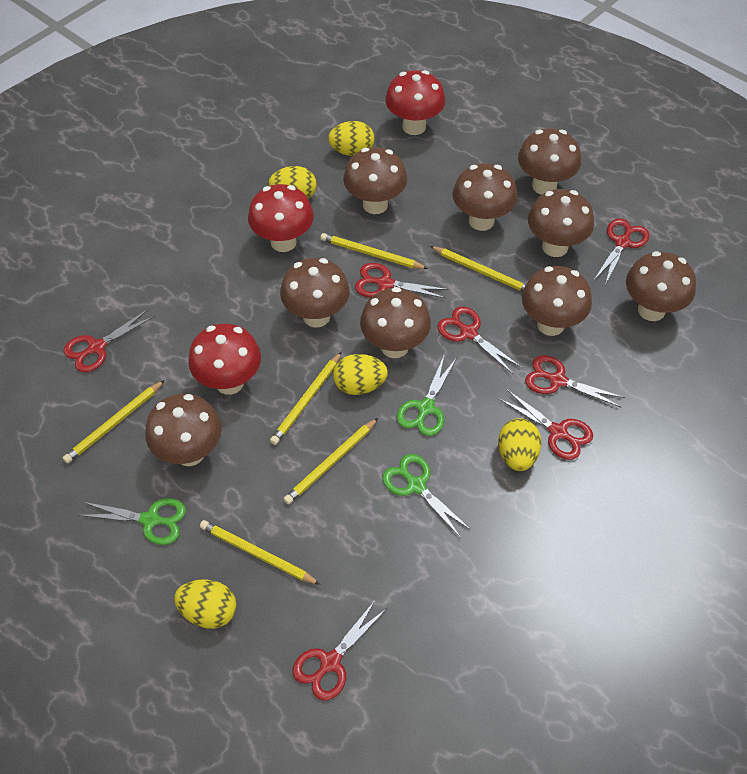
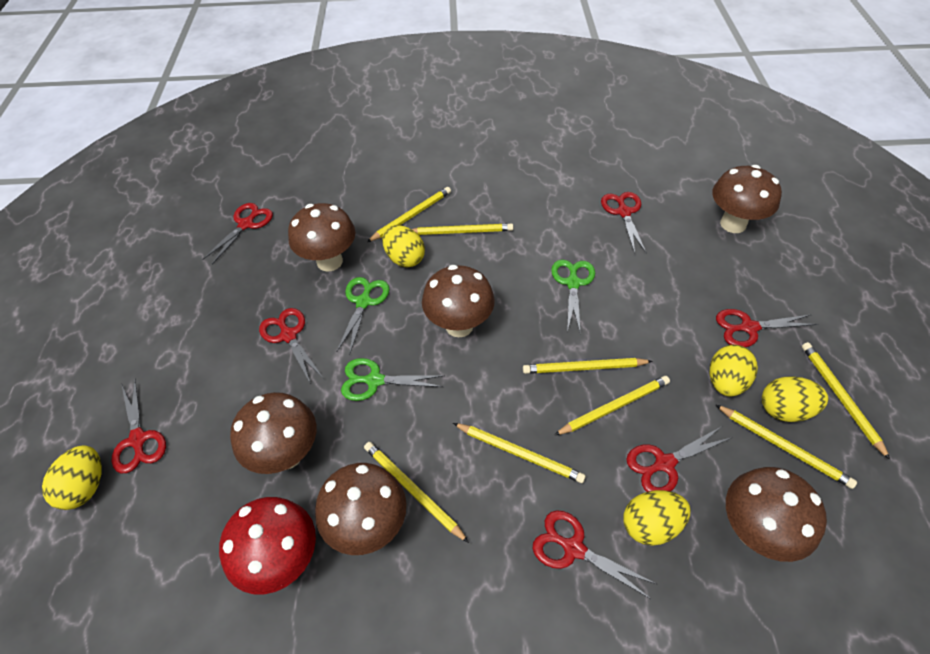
brown mushroom: 9 -> 6
red mushroom: 3 -> 1
yellow pencil: 6 -> 8

